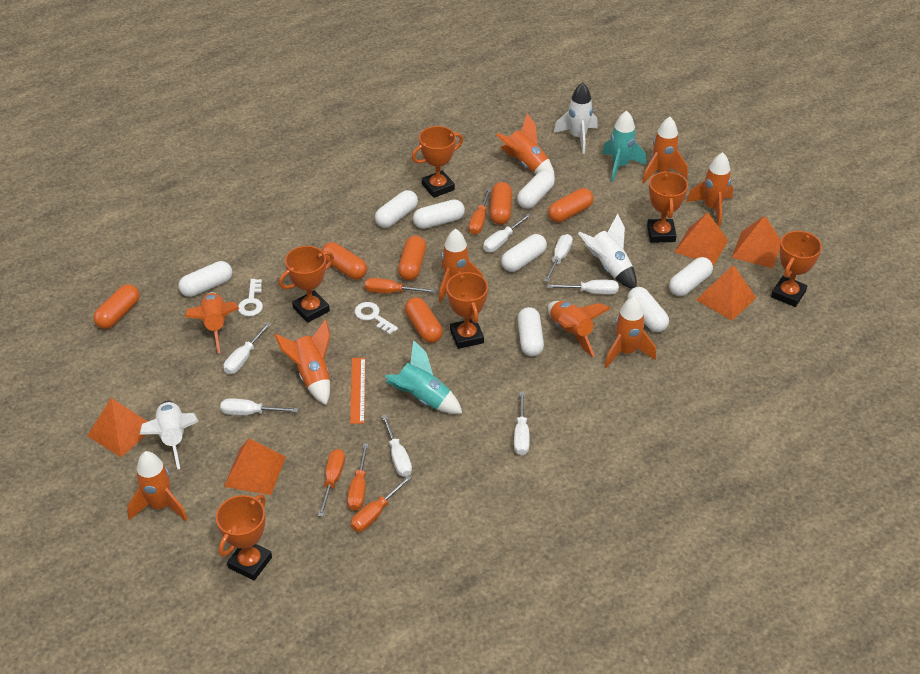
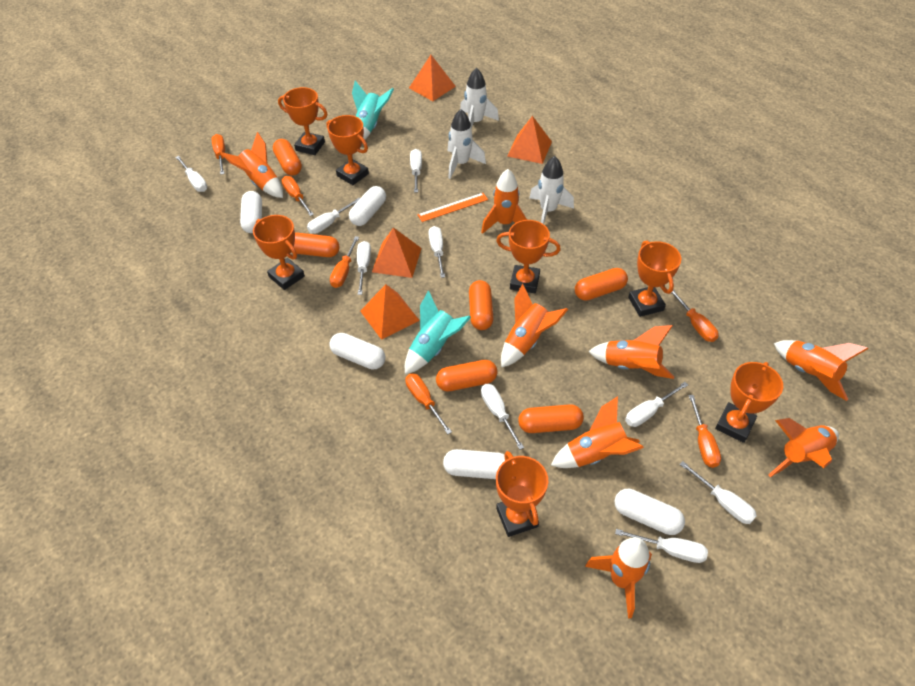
orange pyramid: 5 -> 4
orange rocket: 9 -> 8
orange screwdriver: 5 -> 6
orange trophy: 6 -> 7
white capsule: 8 -> 5
white key: 2 -> 0
white screwdriver: 7 -> 9

